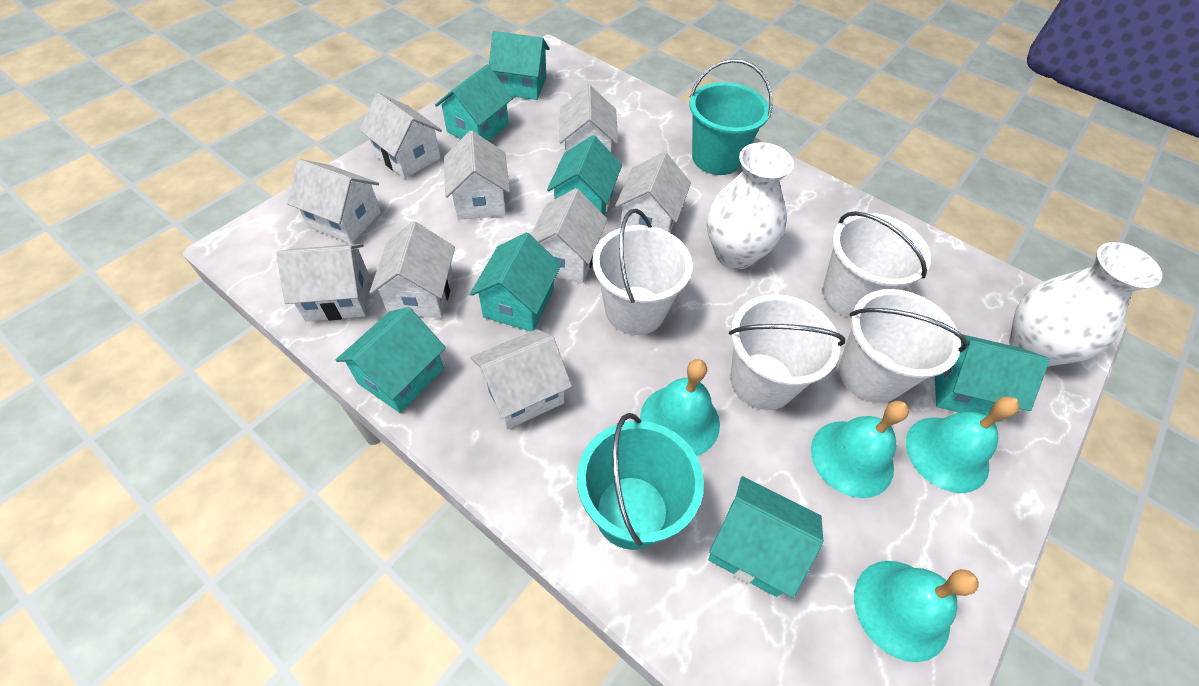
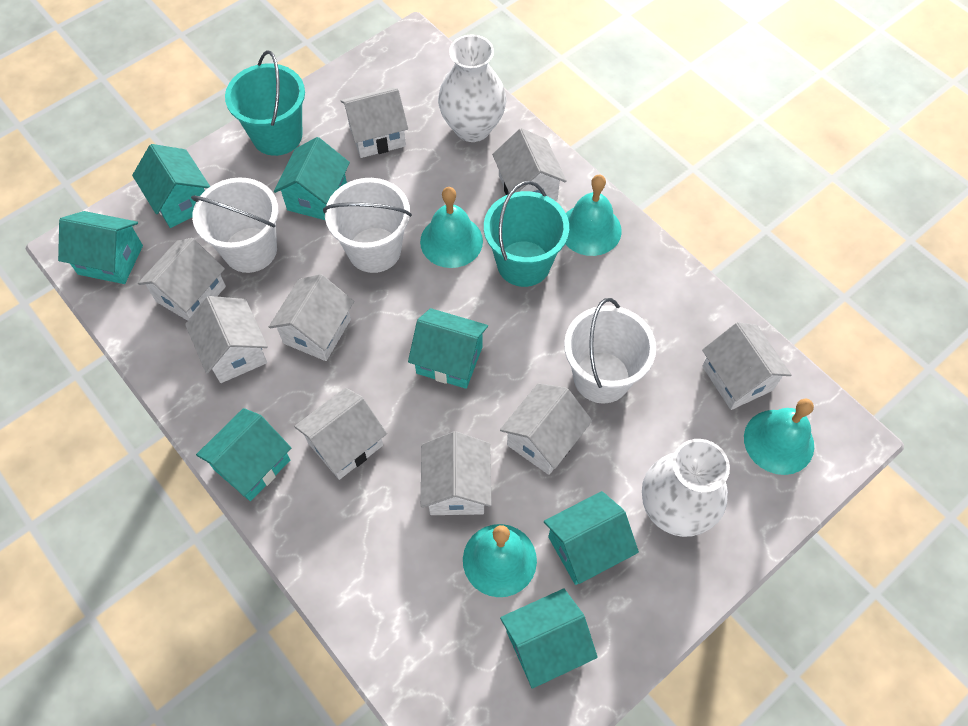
white bucket: 4 -> 3

